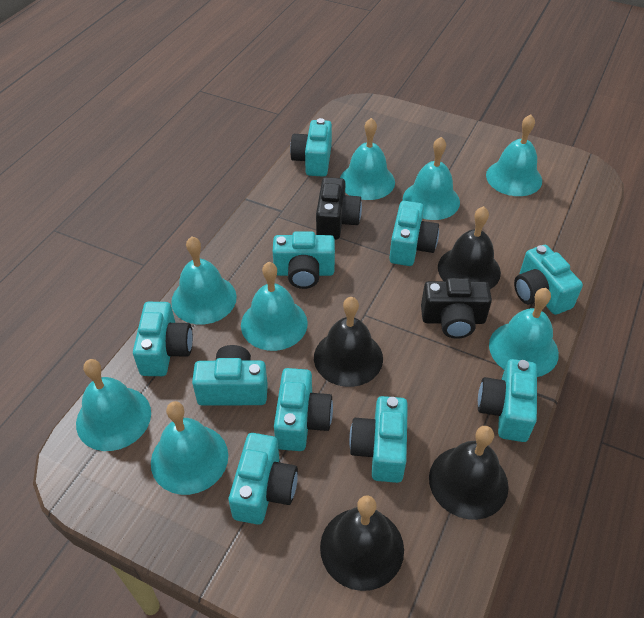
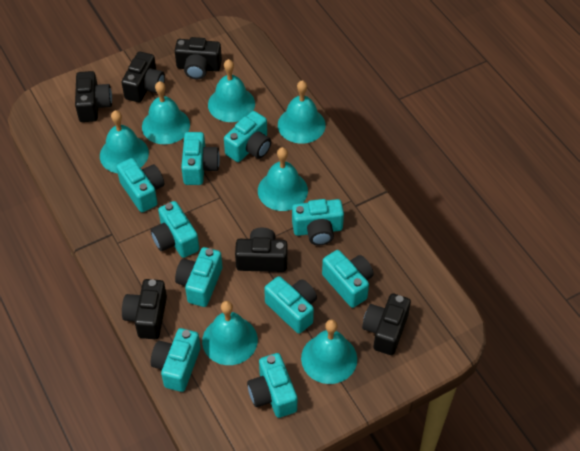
black bell: 4 -> 0
black camera: 2 -> 6
turquoise bell: 8 -> 7

